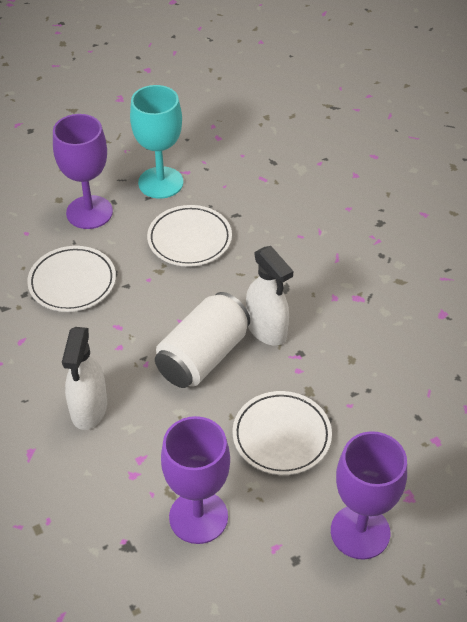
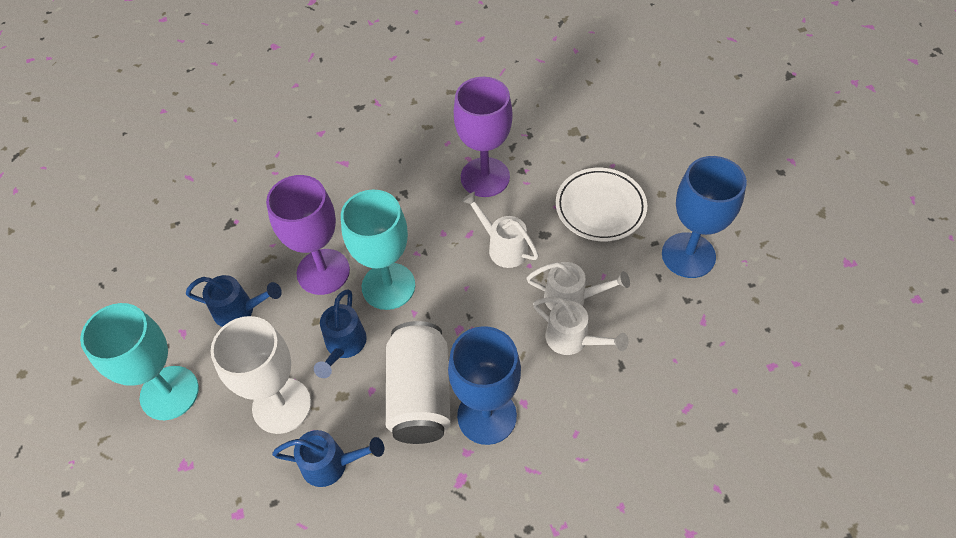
blue goblet: 0 -> 2
blue watering can: 0 -> 3
purple goblet: 3 -> 2
turquoise goblet: 1 -> 2
white goblet: 0 -> 1
white plate: 3 -> 1
white spray bottle: 2 -> 0
white watering can: 0 -> 3

